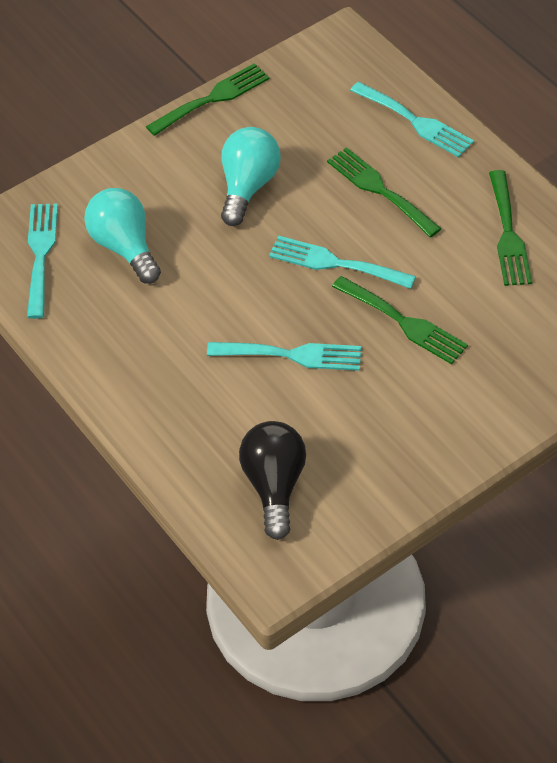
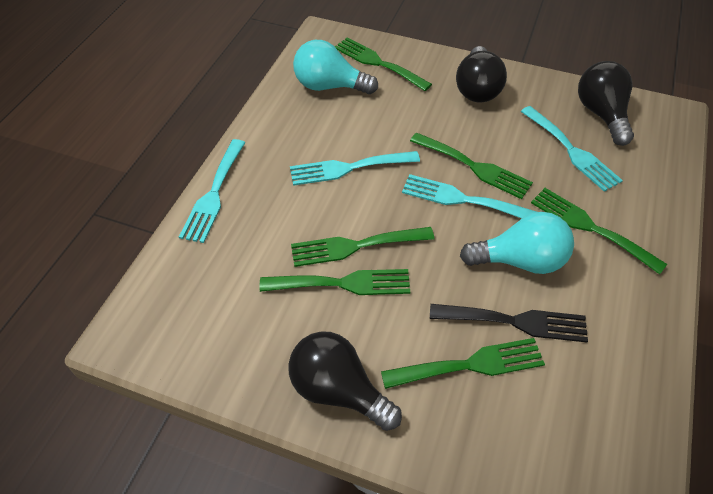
black fork: 0 -> 1
black light bulb: 1 -> 3
green fork: 4 -> 6

